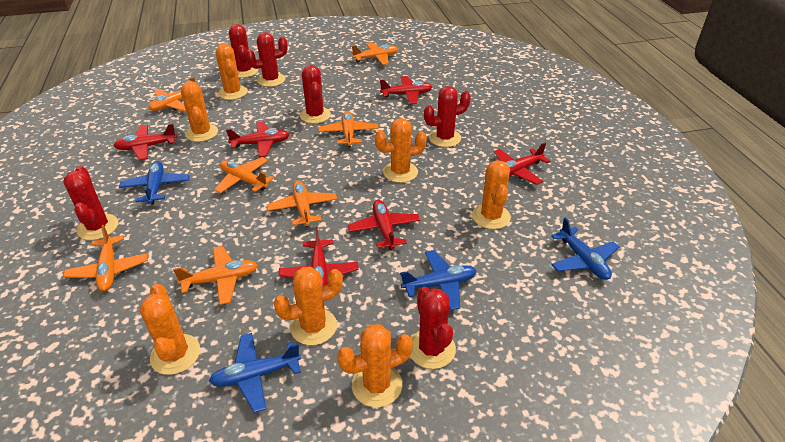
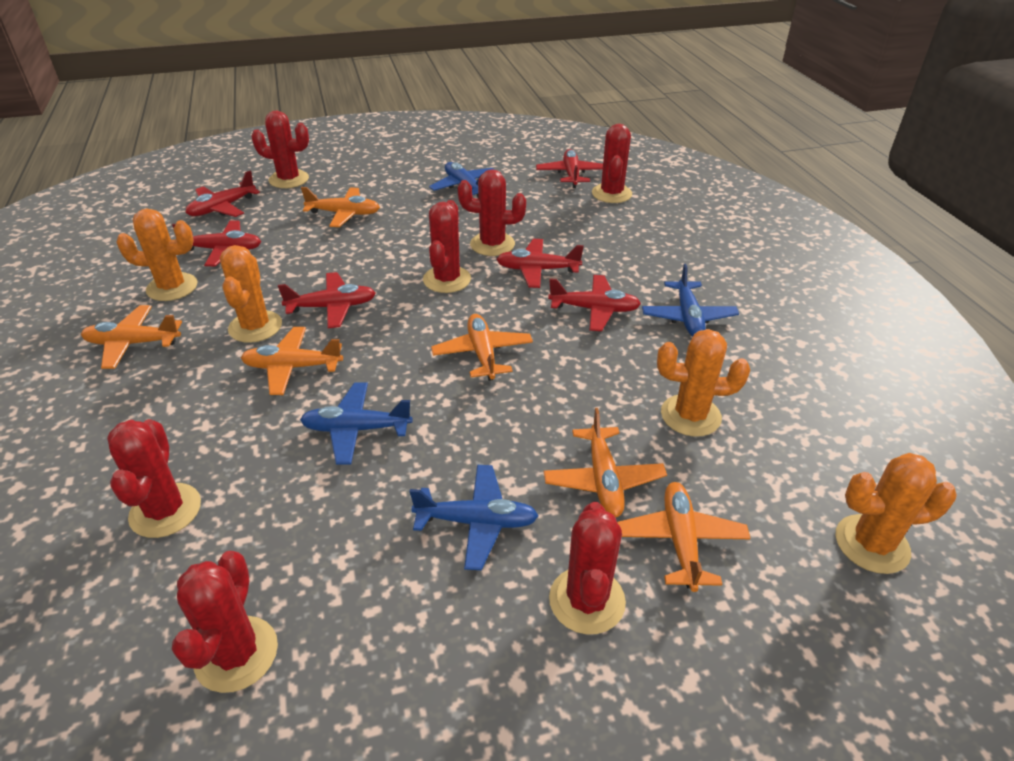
orange cactus: 7 -> 4
orange plane: 7 -> 6
red cactus: 6 -> 7

